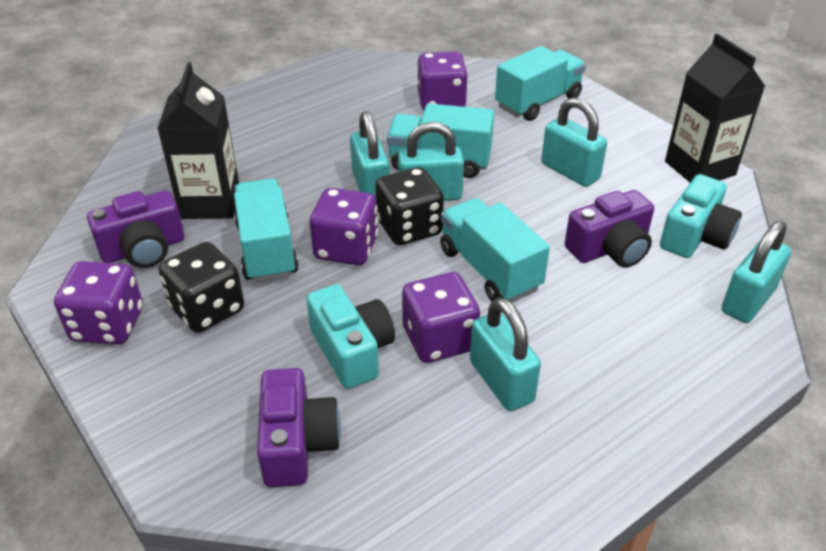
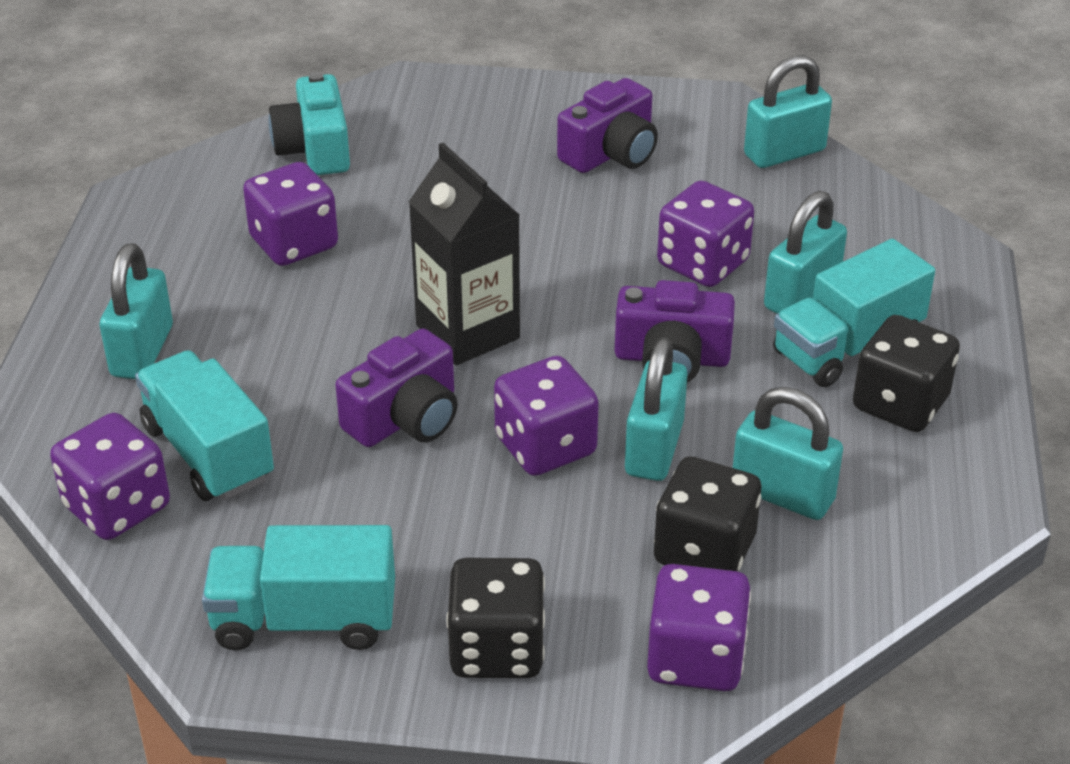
black carton: 2 -> 1
black dice: 2 -> 3
purple dice: 4 -> 5
turquoise camera: 2 -> 1
turquoise truck: 4 -> 3

